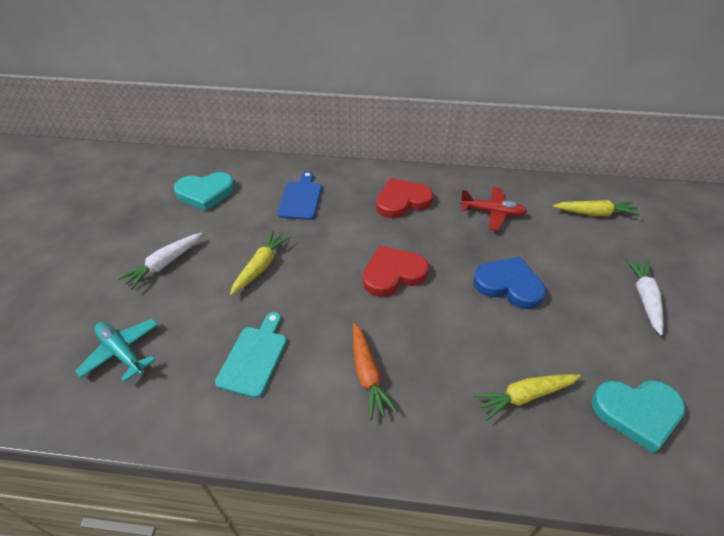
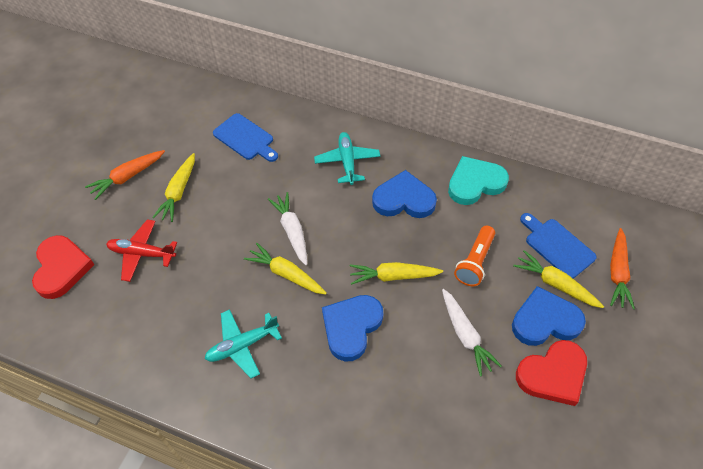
blue cutting board: 1 -> 2
blue heart: 1 -> 3
orange carrot: 1 -> 2
orange flashlight: 0 -> 1
turquoise cutting board: 1 -> 0
turquoise heart: 2 -> 1
turquoise plane: 1 -> 2
yellow carrot: 3 -> 4

